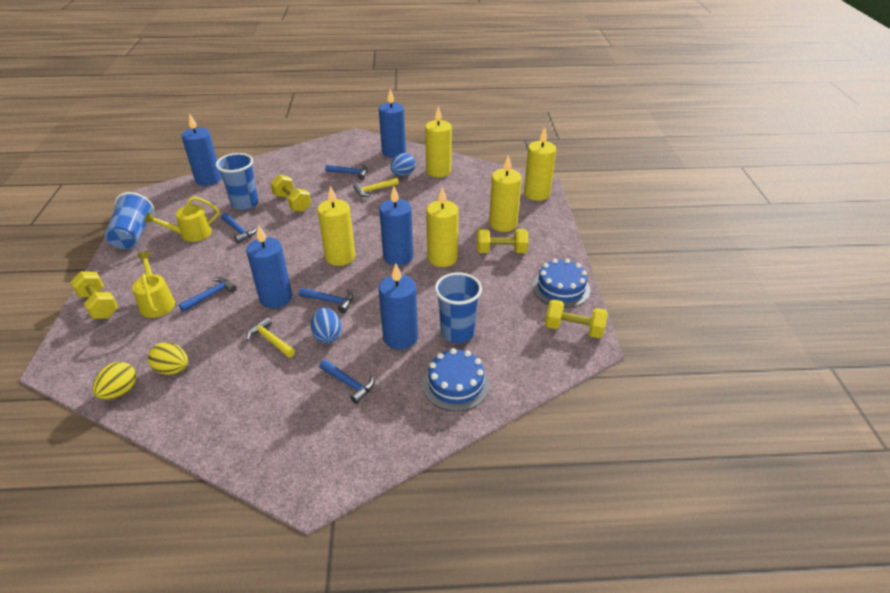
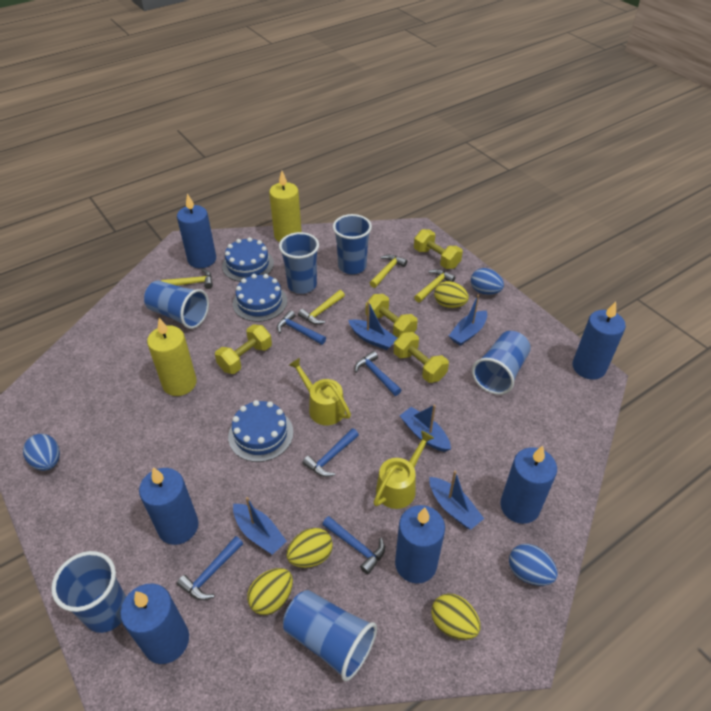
blue boat: 0 -> 5
blue cake: 2 -> 3
blue candle: 5 -> 6
blue cup: 3 -> 6
blue egg: 2 -> 3
yellow candle: 5 -> 2
yellow egg: 2 -> 4
yellow hammer: 2 -> 4

